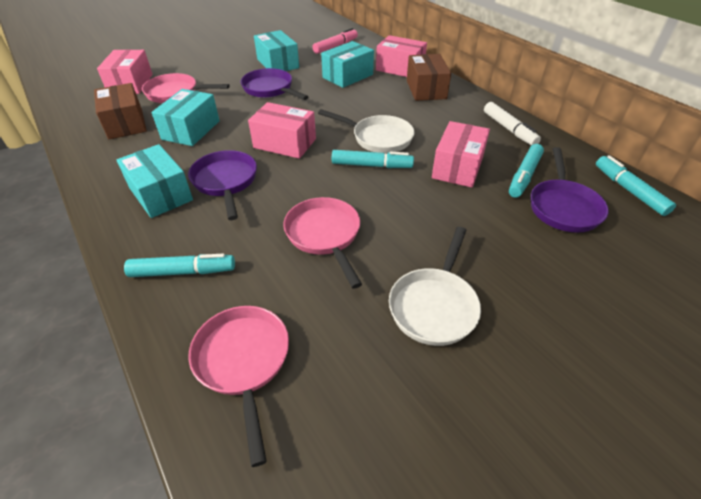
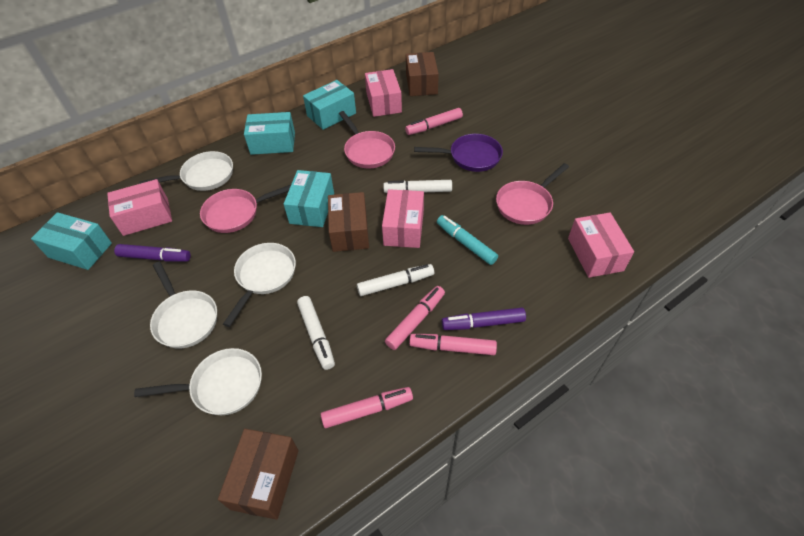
brown box: 2 -> 3
pink marker: 1 -> 4
purple marker: 0 -> 2
purple pan: 3 -> 1
turquoise marker: 4 -> 1
white marker: 1 -> 3
white pan: 2 -> 4

